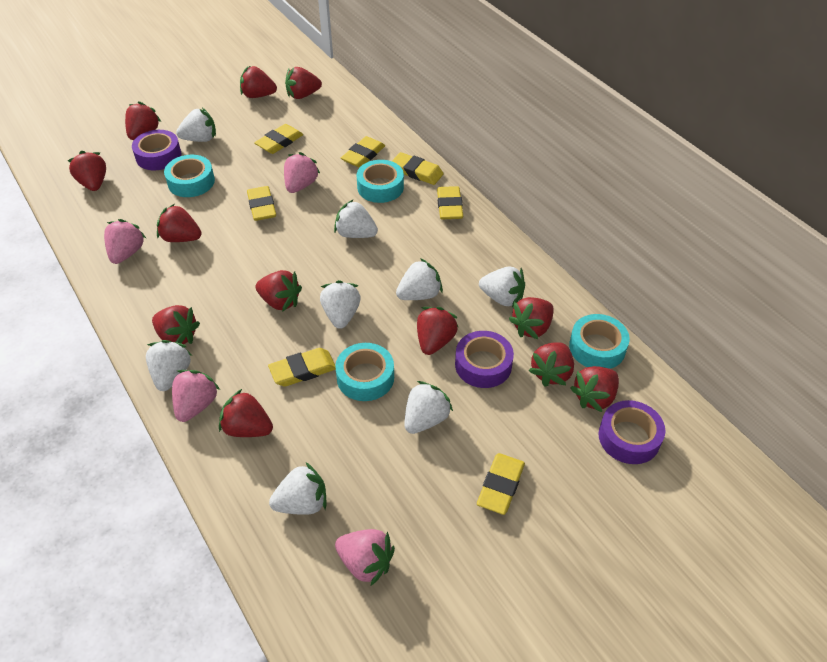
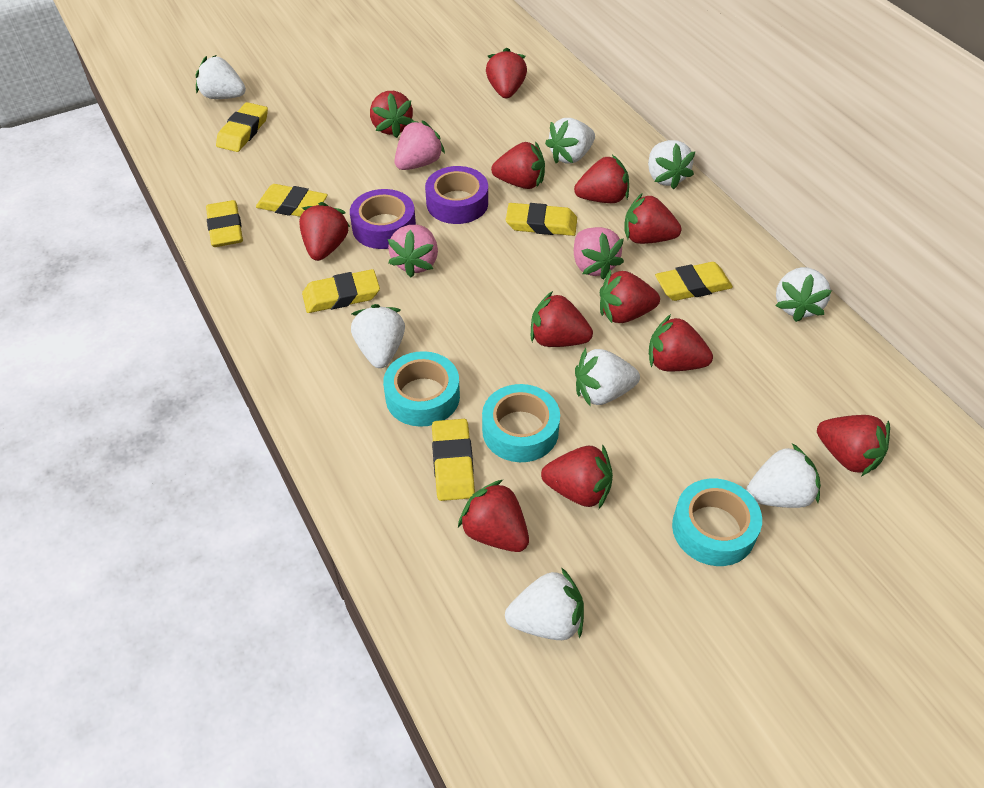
pink strawberry: 4 -> 3
purple tape: 3 -> 2
turquoise tape: 4 -> 3

